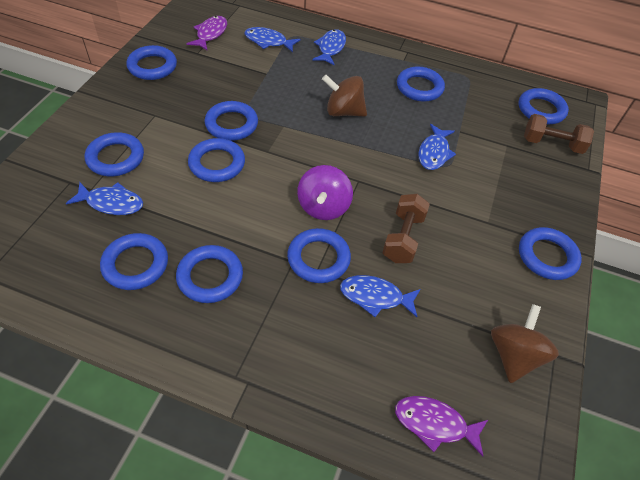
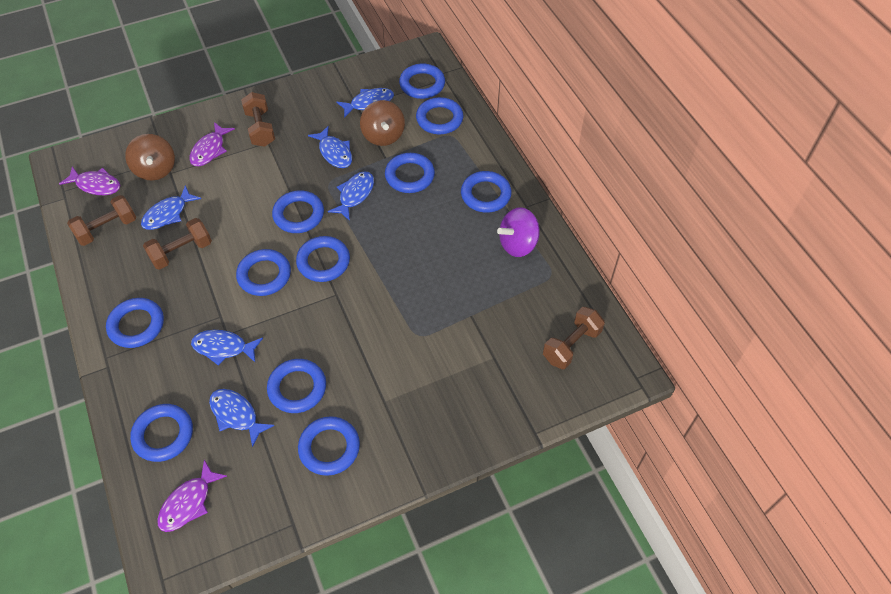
blue fish: 5 -> 6
blue ring: 10 -> 11
brown dumbbell: 2 -> 4
purple fish: 2 -> 3

